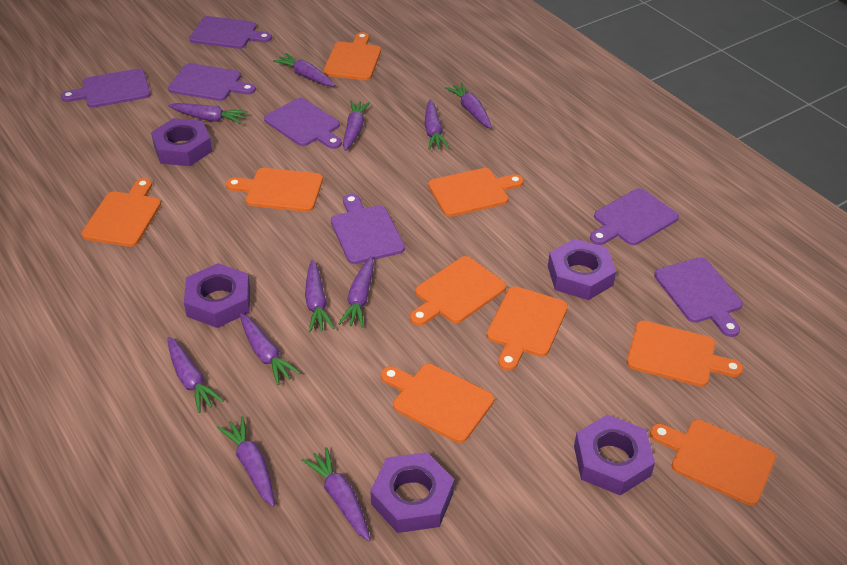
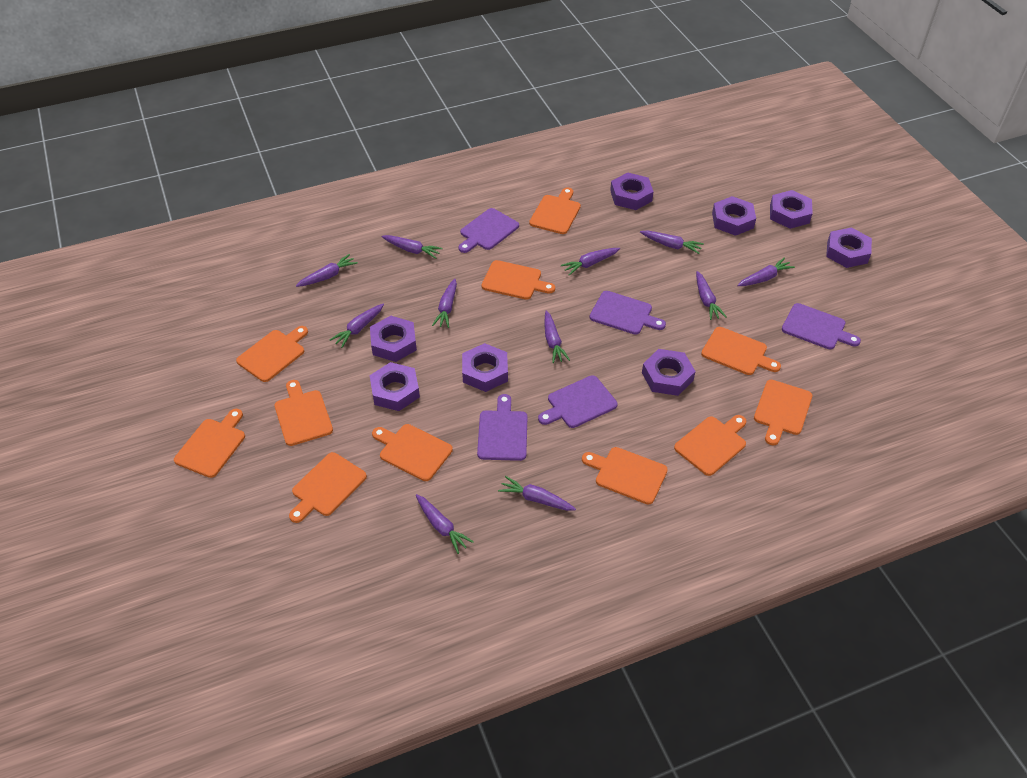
orange cutting board: 9 -> 11
purple cutting board: 7 -> 5
purple nut: 5 -> 8

